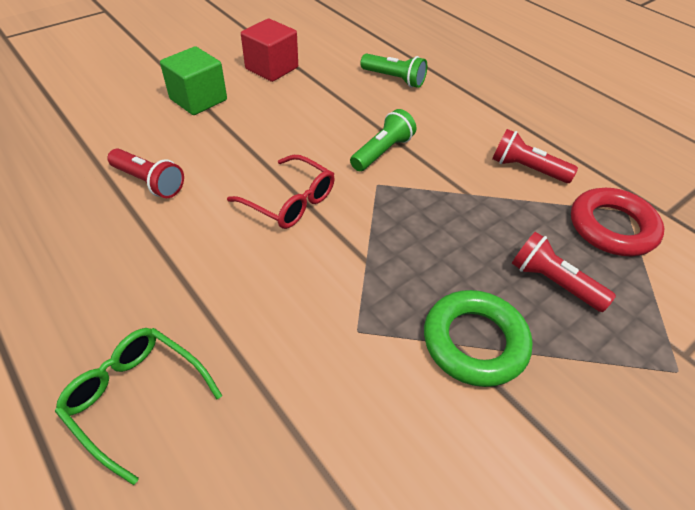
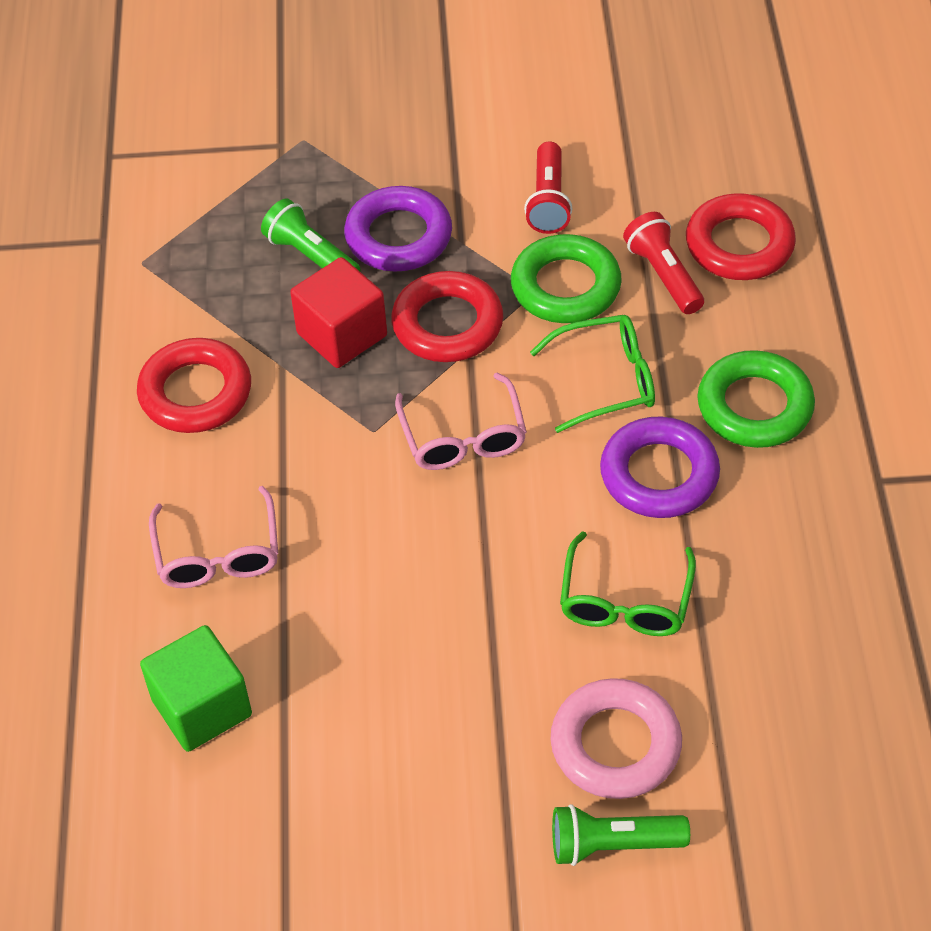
green glasses: 1 -> 2
green ring: 1 -> 2
pink glasses: 0 -> 2
pink ring: 0 -> 1
purple ring: 0 -> 2
red flashlight: 3 -> 2
red glasses: 1 -> 0
red ring: 1 -> 3

